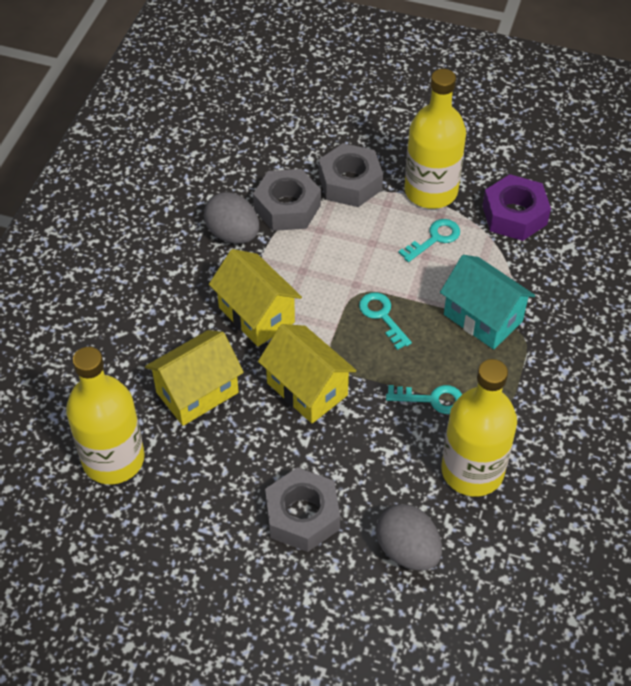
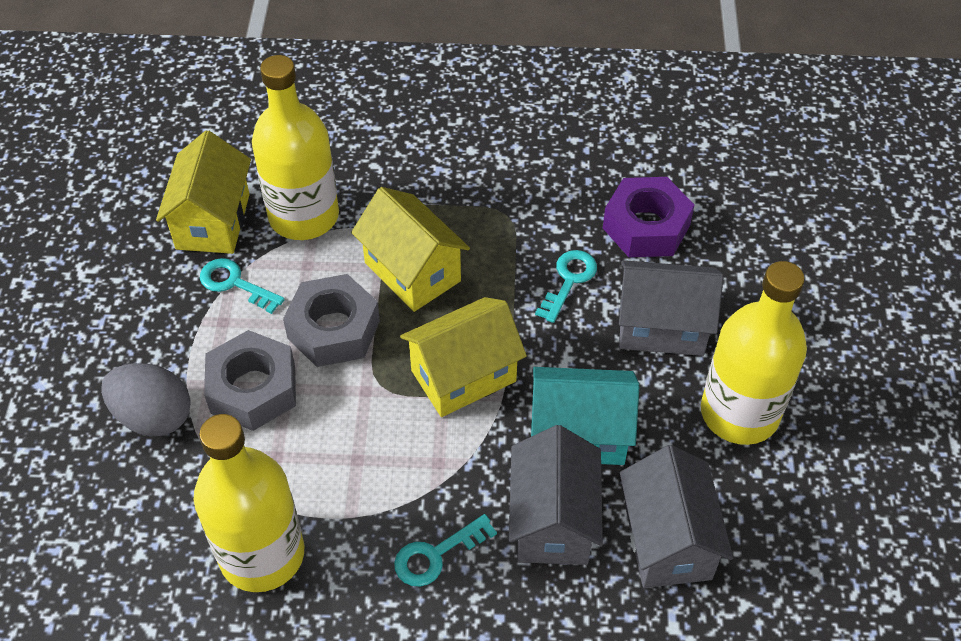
grey egg: 2 -> 1
grey house: 0 -> 3
grey nut: 3 -> 2

